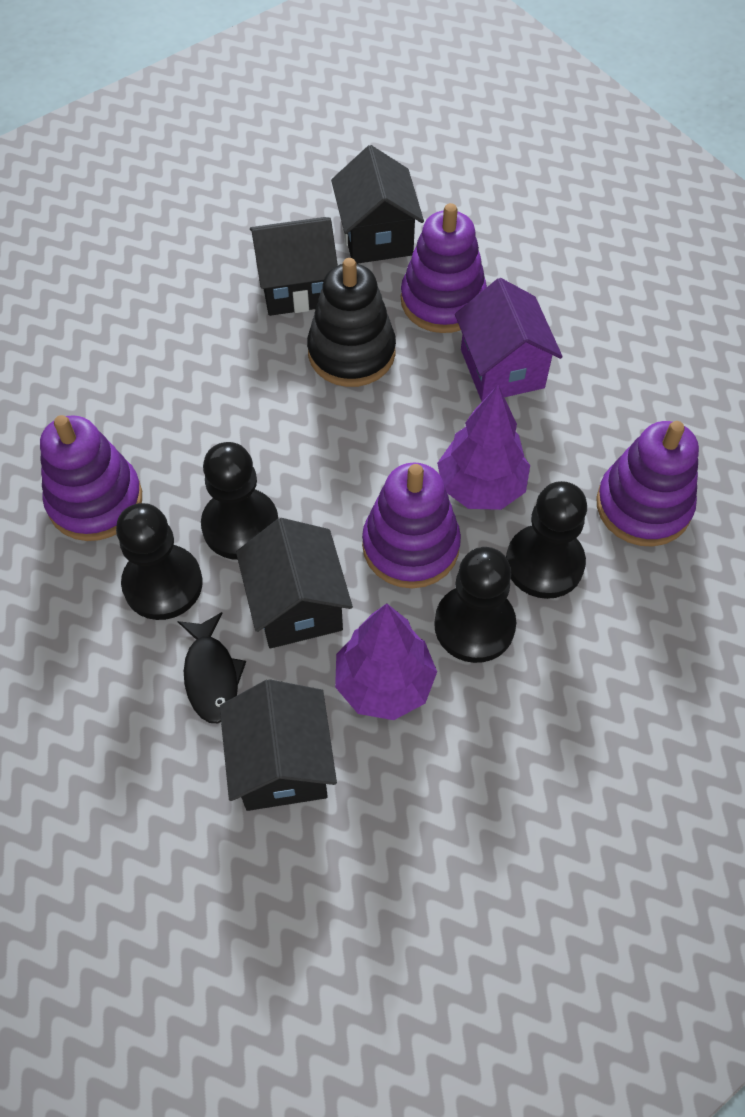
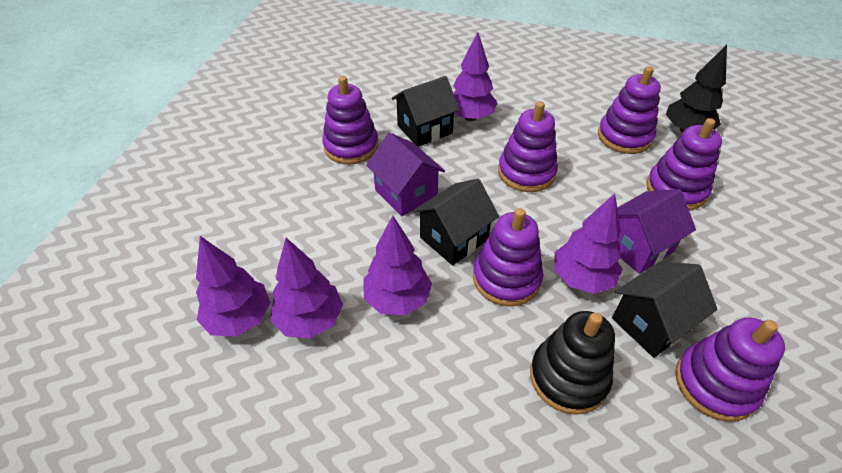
black fish: 1 -> 0
black house: 4 -> 3
black pawn: 4 -> 0
black tree: 0 -> 1
purple house: 1 -> 2
purple stacking toy: 4 -> 6
purple tree: 2 -> 5

